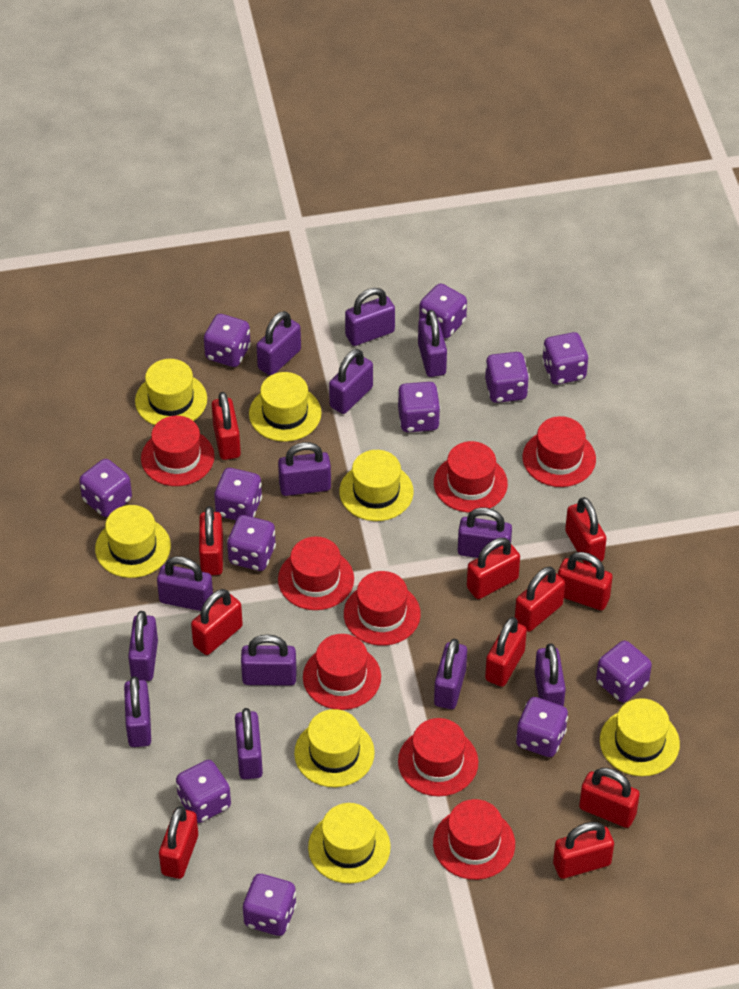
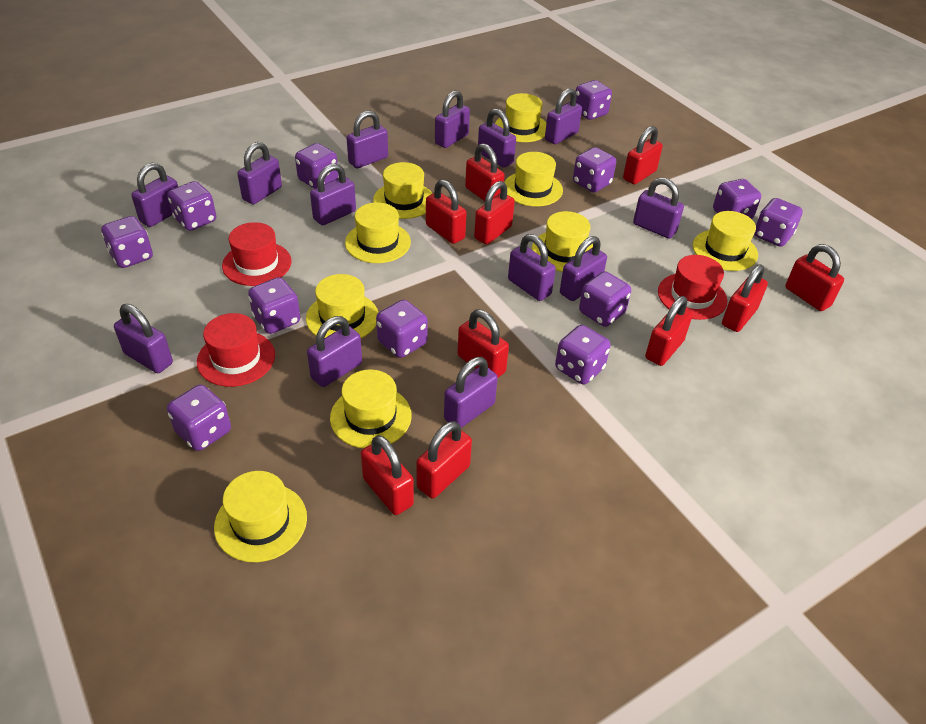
red hat: 8 -> 3
red padlock: 11 -> 10
yellow hat: 7 -> 9

